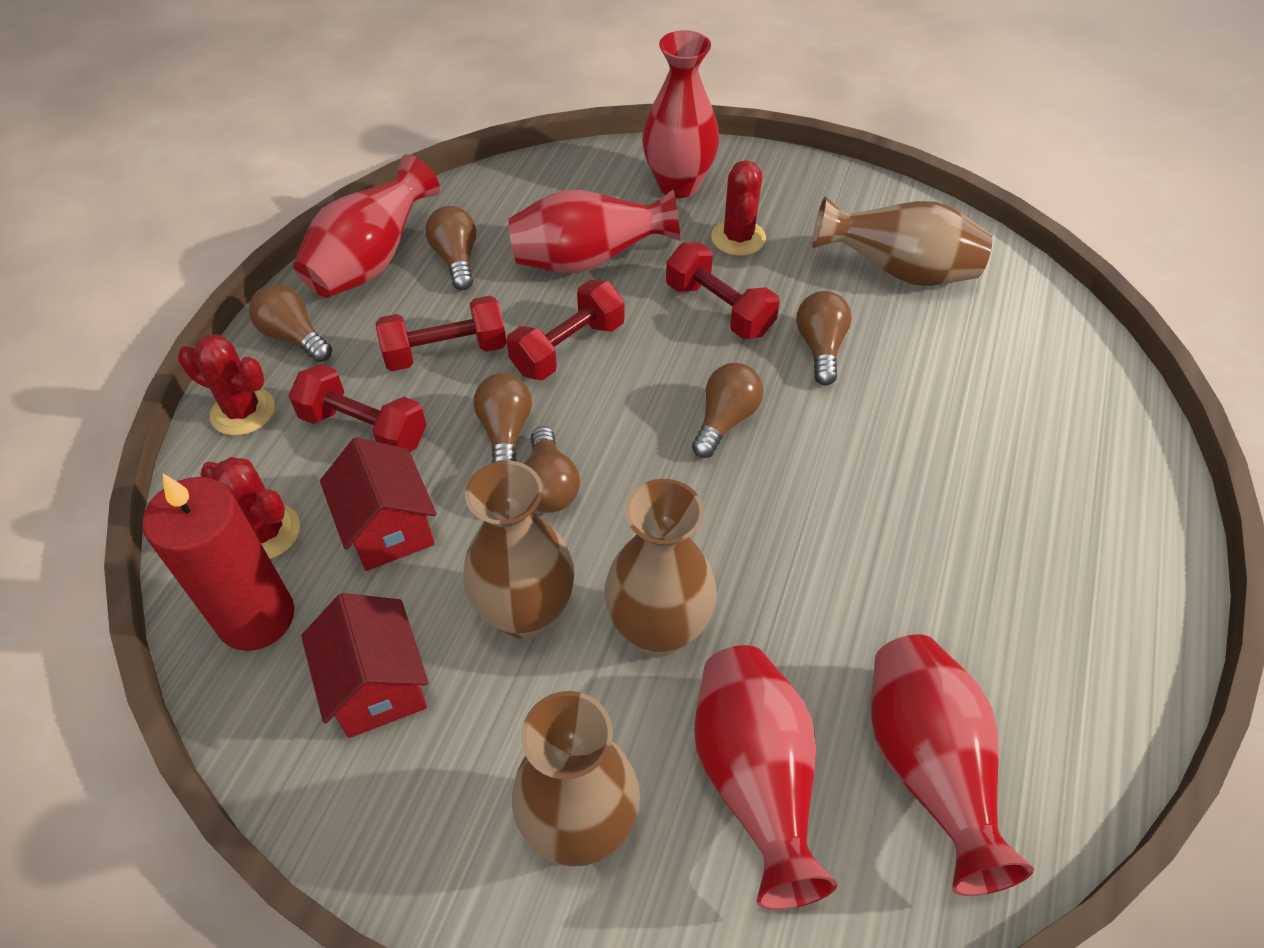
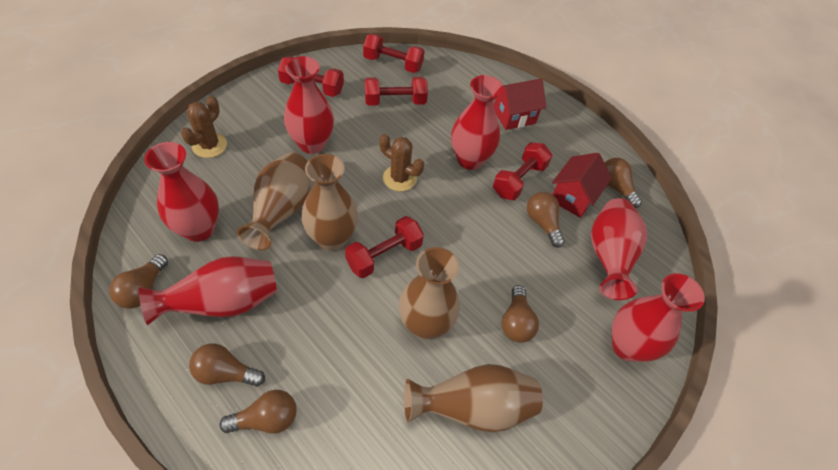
brown cactus: 0 -> 2
red cactus: 3 -> 0
red candle: 1 -> 0
red dumbbell: 4 -> 5
red vase: 5 -> 6

